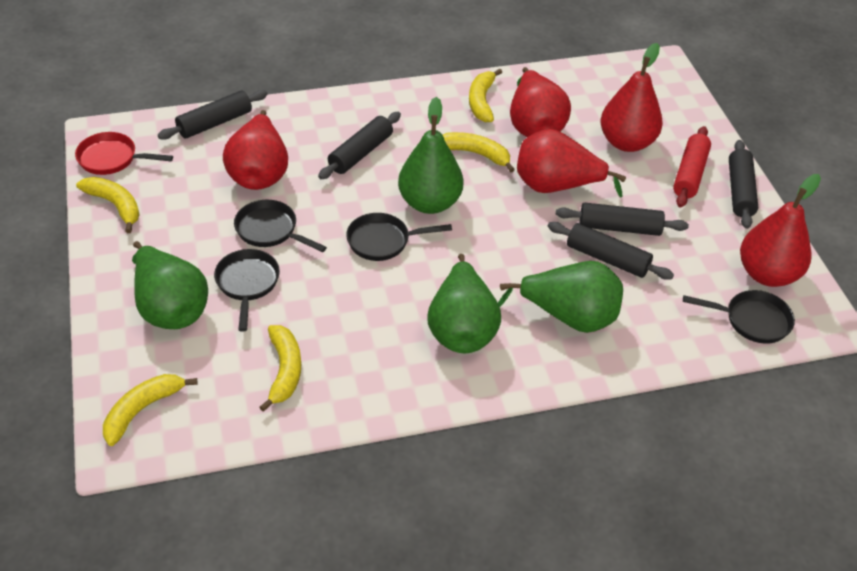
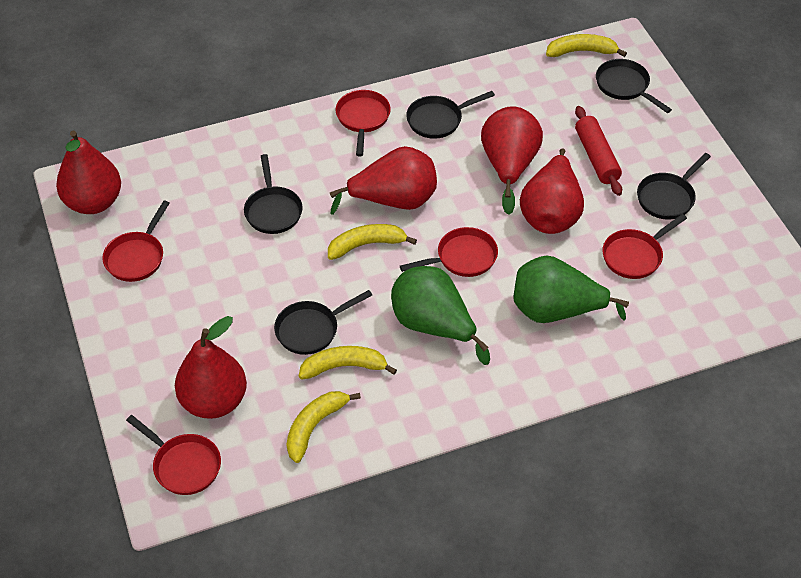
black pan: 4 -> 5
black rolling pin: 5 -> 0
green pear: 4 -> 2
red pan: 1 -> 5
yellow banana: 5 -> 4

